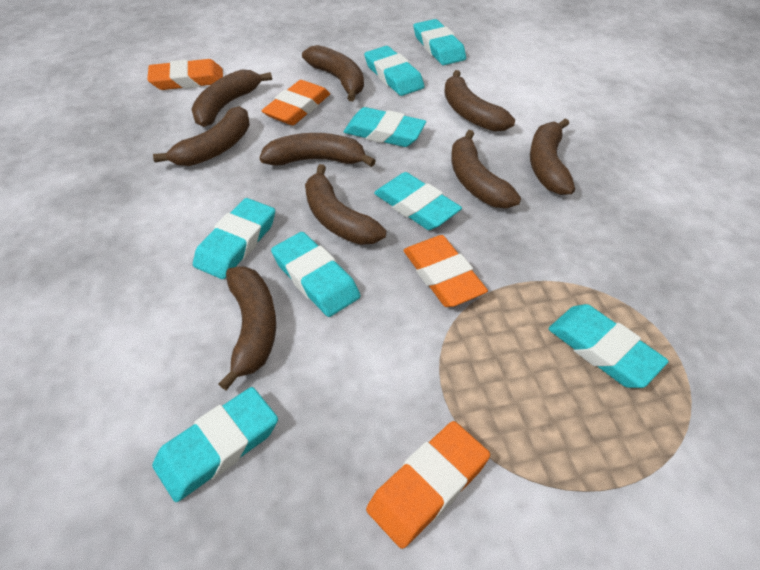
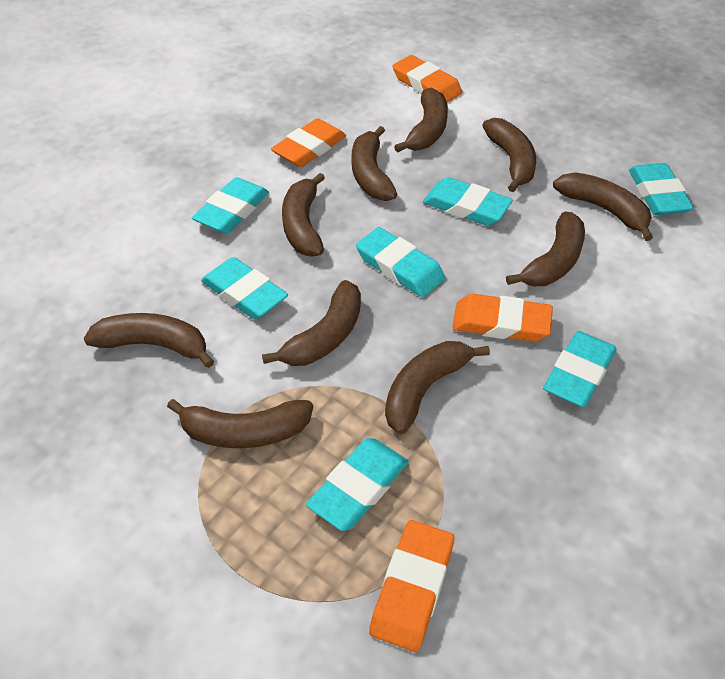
brown banana: 9 -> 10
turquoise eraser: 8 -> 7

